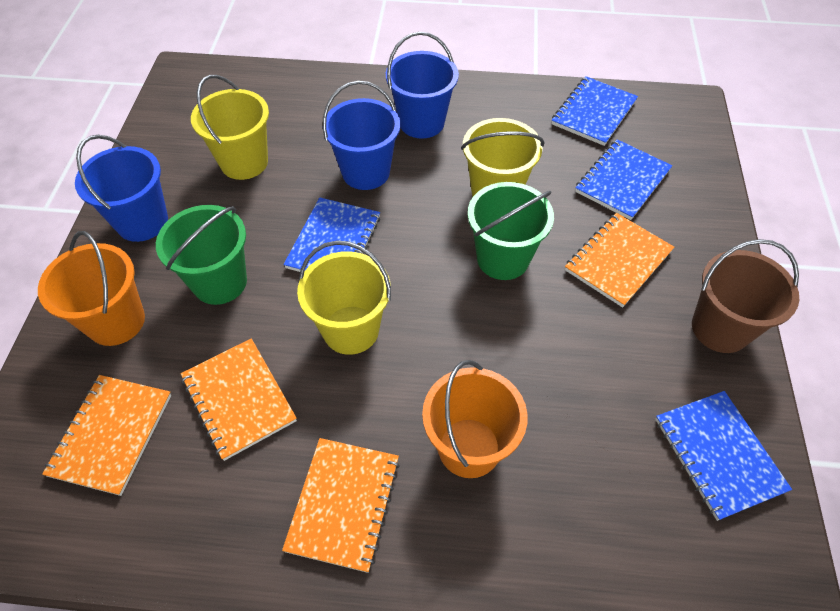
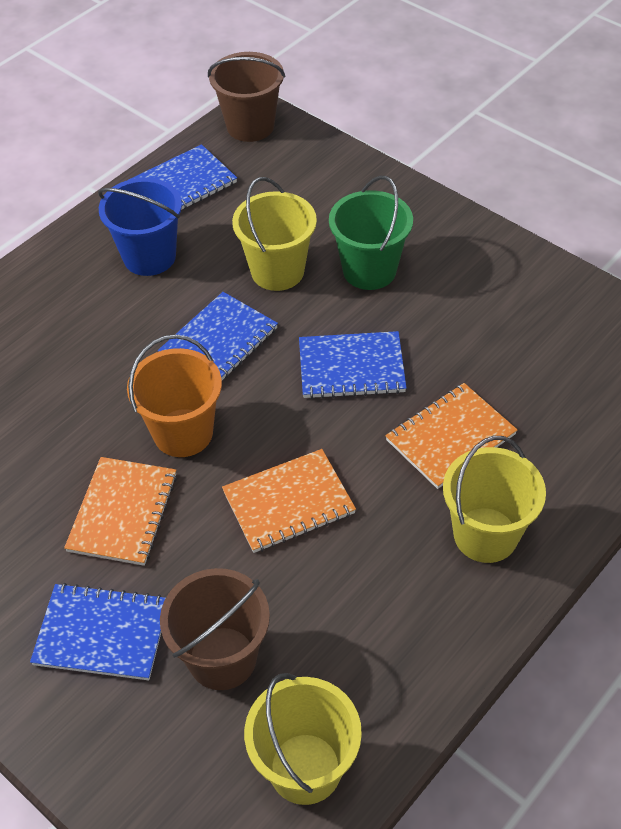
blue bucket: 3 -> 1
brown bucket: 1 -> 2
green bucket: 2 -> 1
orange bucket: 2 -> 1
orange notebook: 4 -> 3

